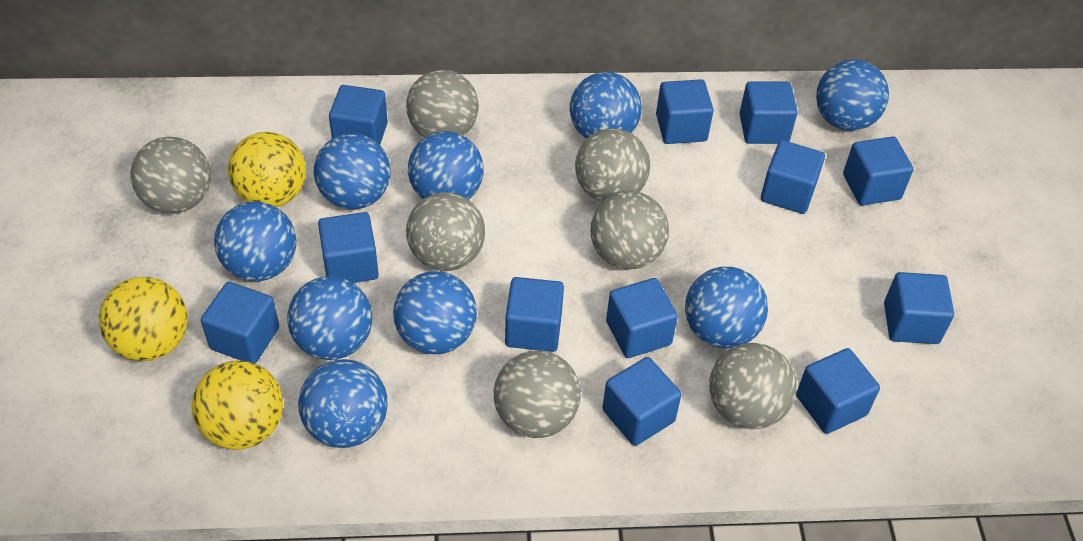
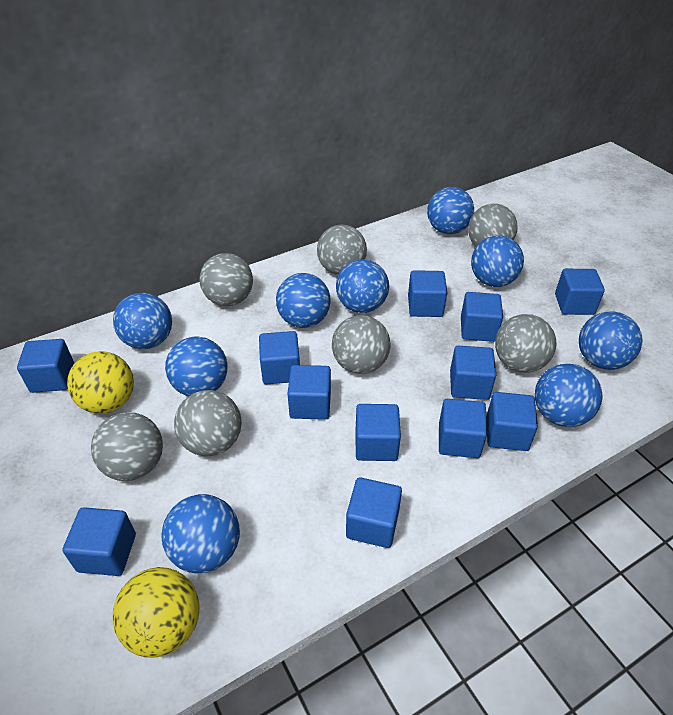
yellow ball: 3 -> 2

